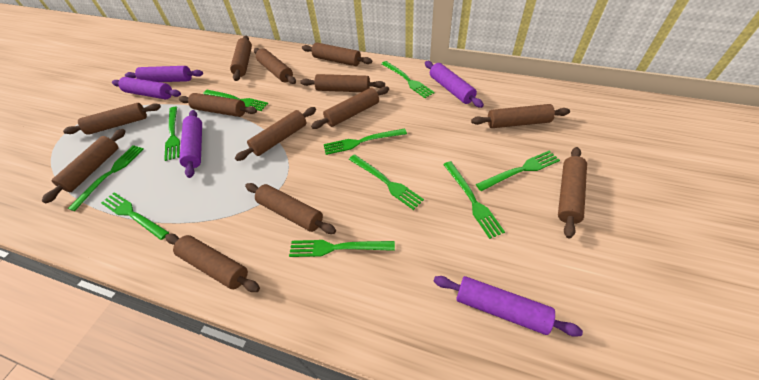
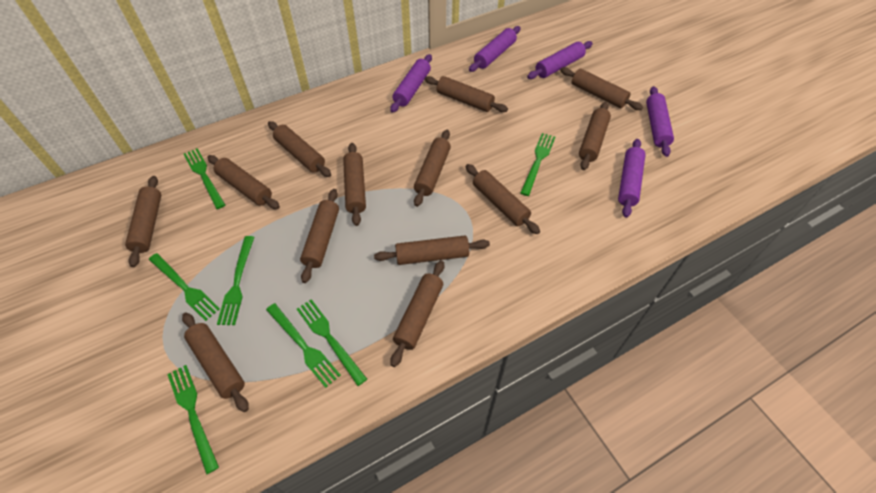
green fork: 10 -> 7

